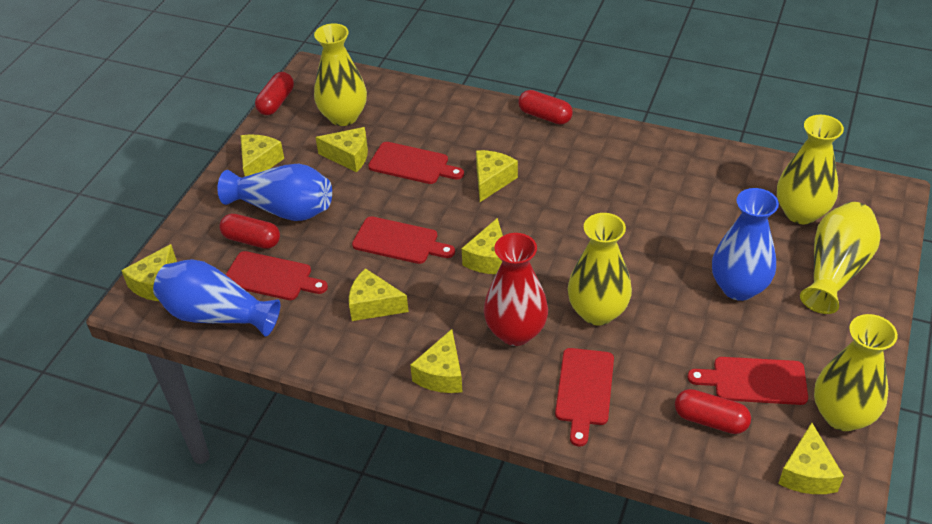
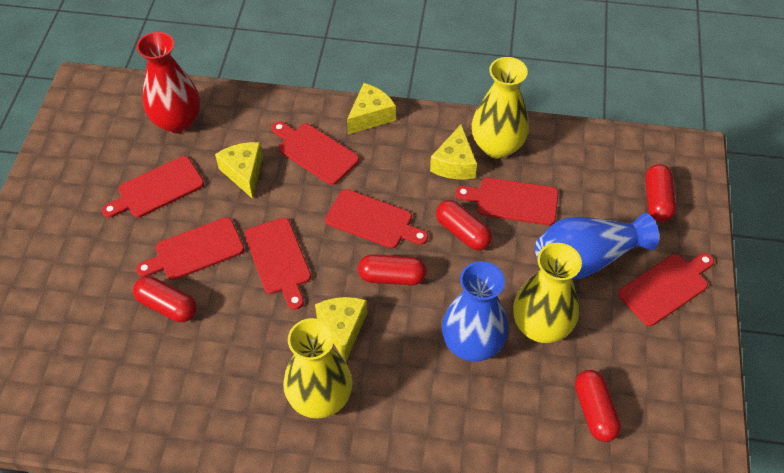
blue vase: 3 -> 2
red capsule: 4 -> 5
red cutting board: 5 -> 7
yellow cheese: 8 -> 4
yellow vase: 5 -> 3

